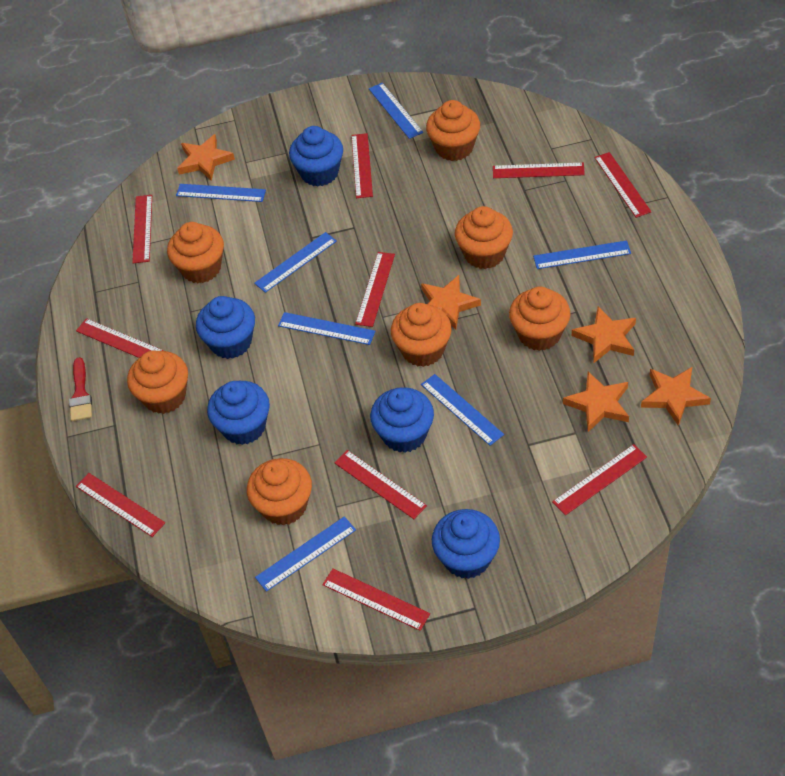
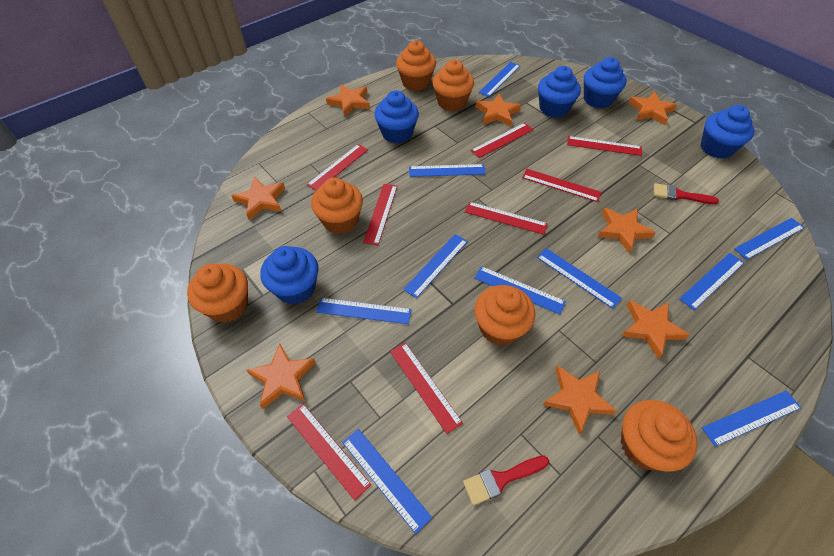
blue ruler: 7 -> 10
orange cupcake: 7 -> 6
orange star: 5 -> 8
red brush: 1 -> 2
red ruler: 10 -> 8

